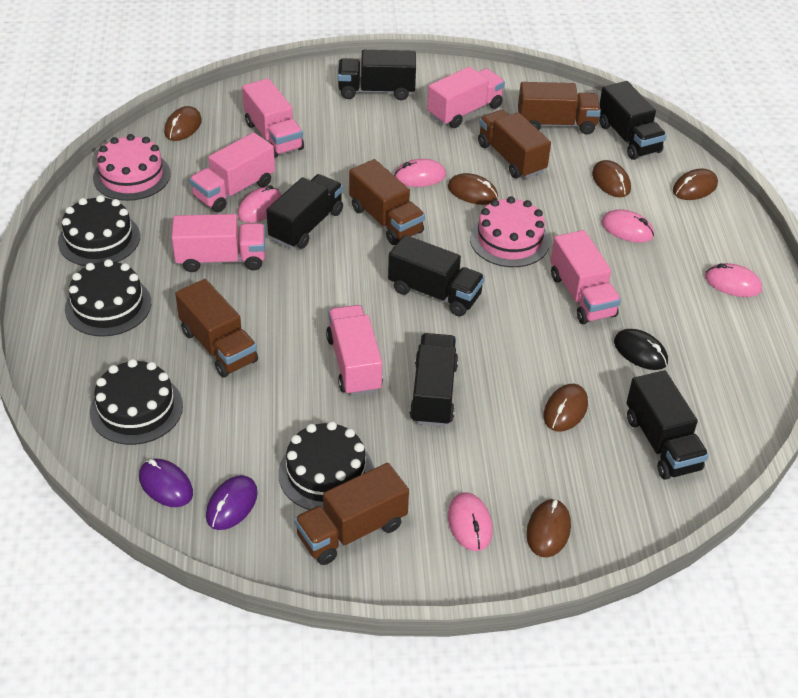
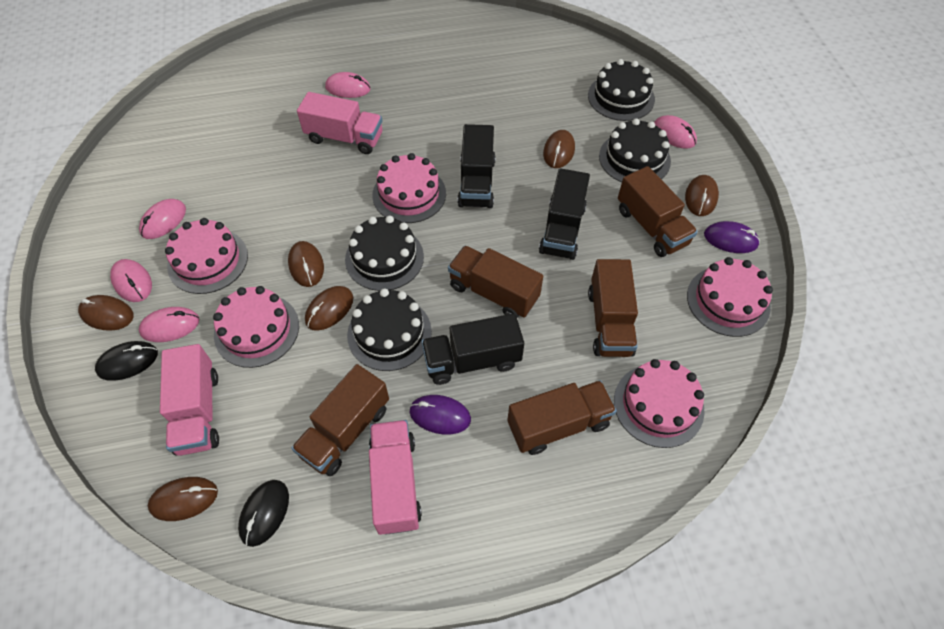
black mouse: 1 -> 2
black truck: 6 -> 3
pink cake: 2 -> 5
pink truck: 6 -> 3

